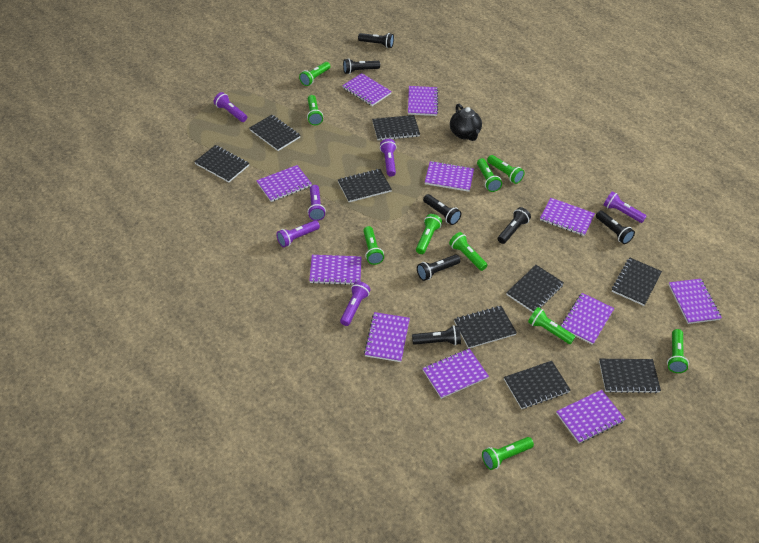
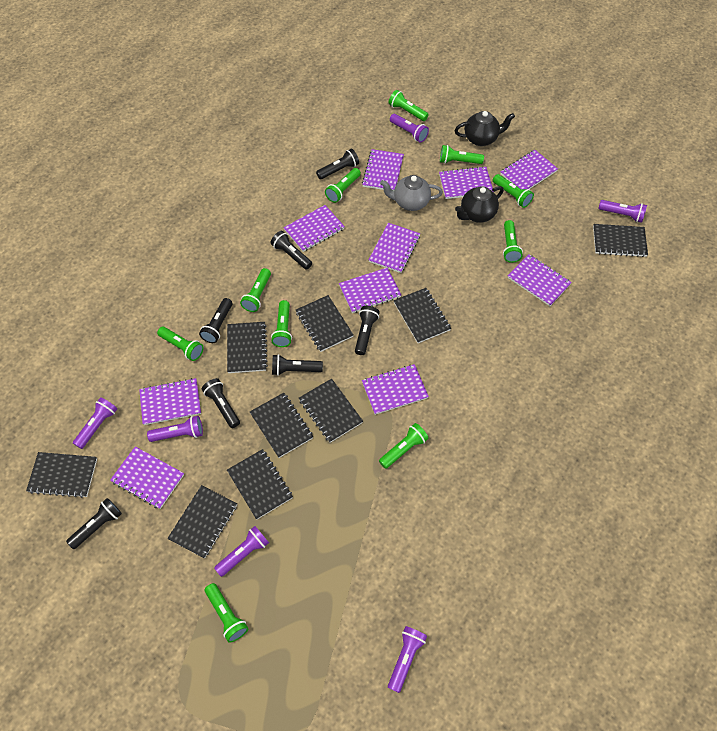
black teapot: 1 -> 2
grey teapot: 0 -> 1
purple notebook: 11 -> 10

